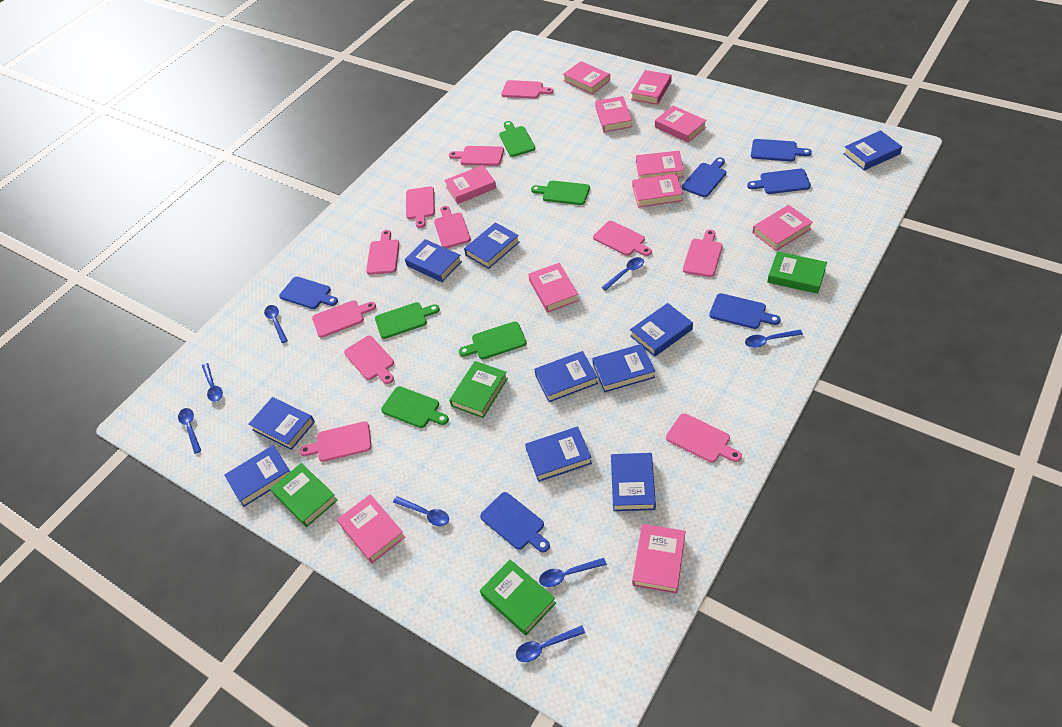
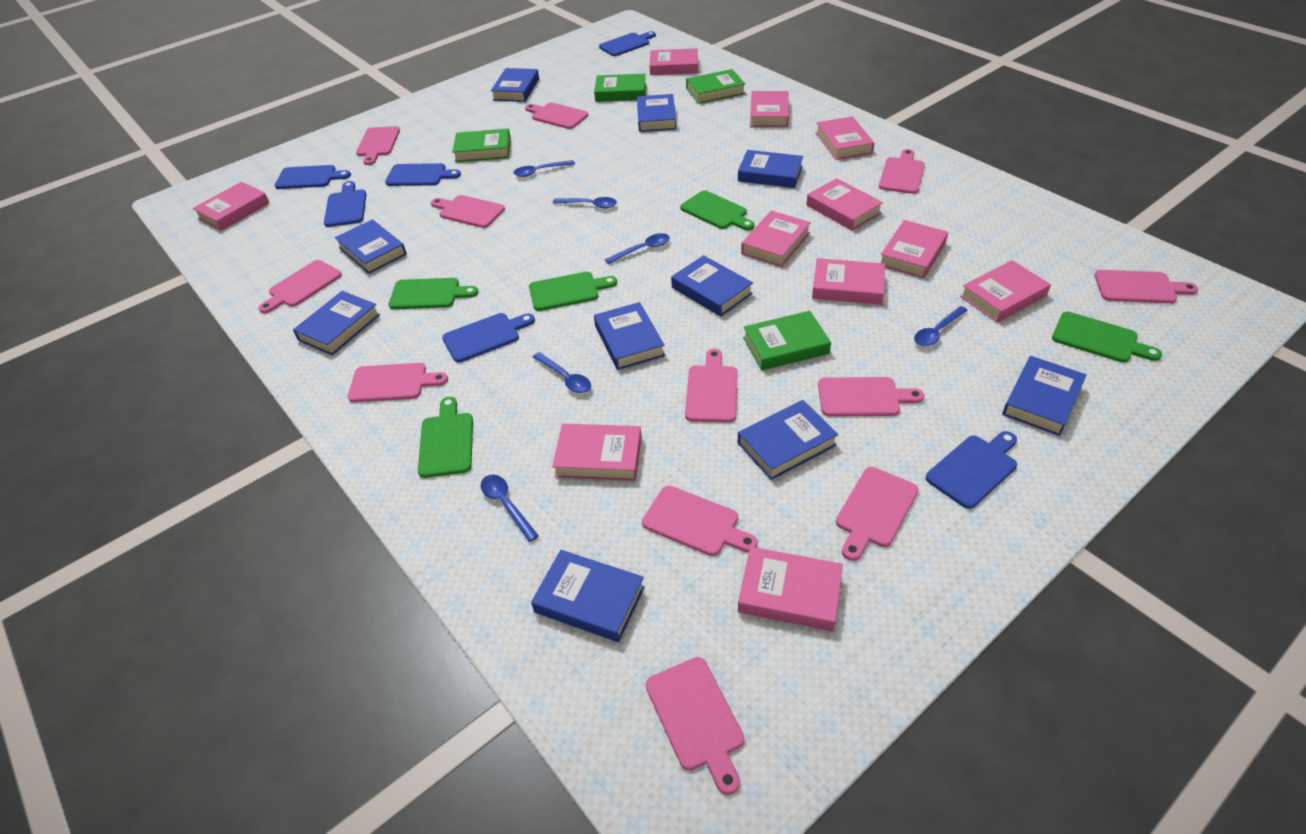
blue spoon: 8 -> 6
pink cutting board: 11 -> 12

